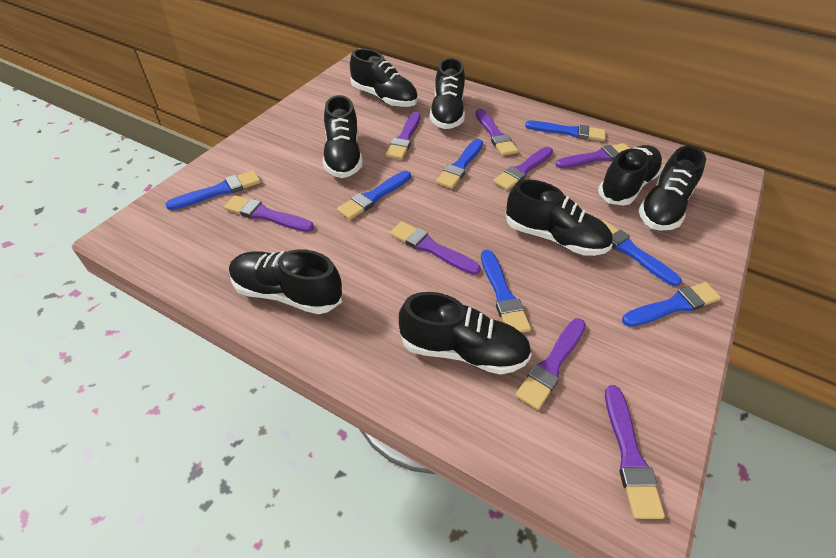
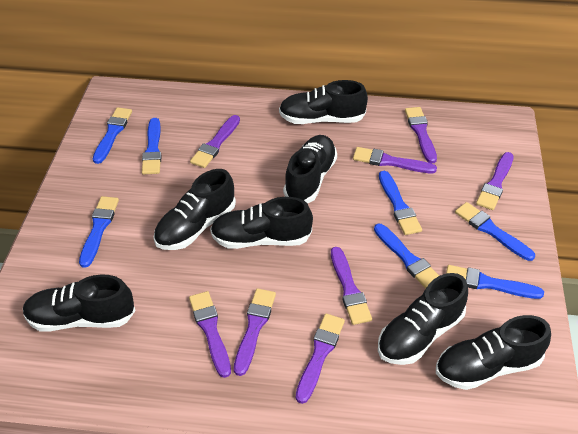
black shoe: 8 -> 7

